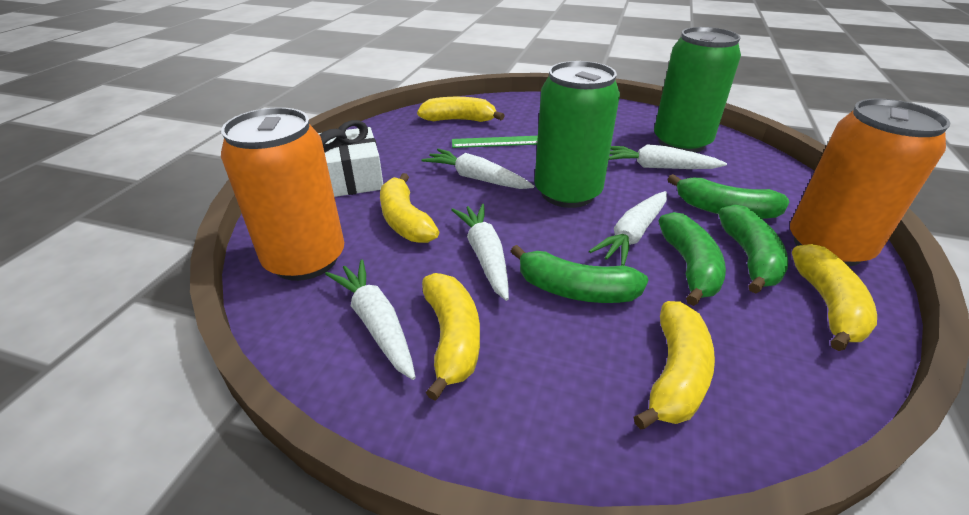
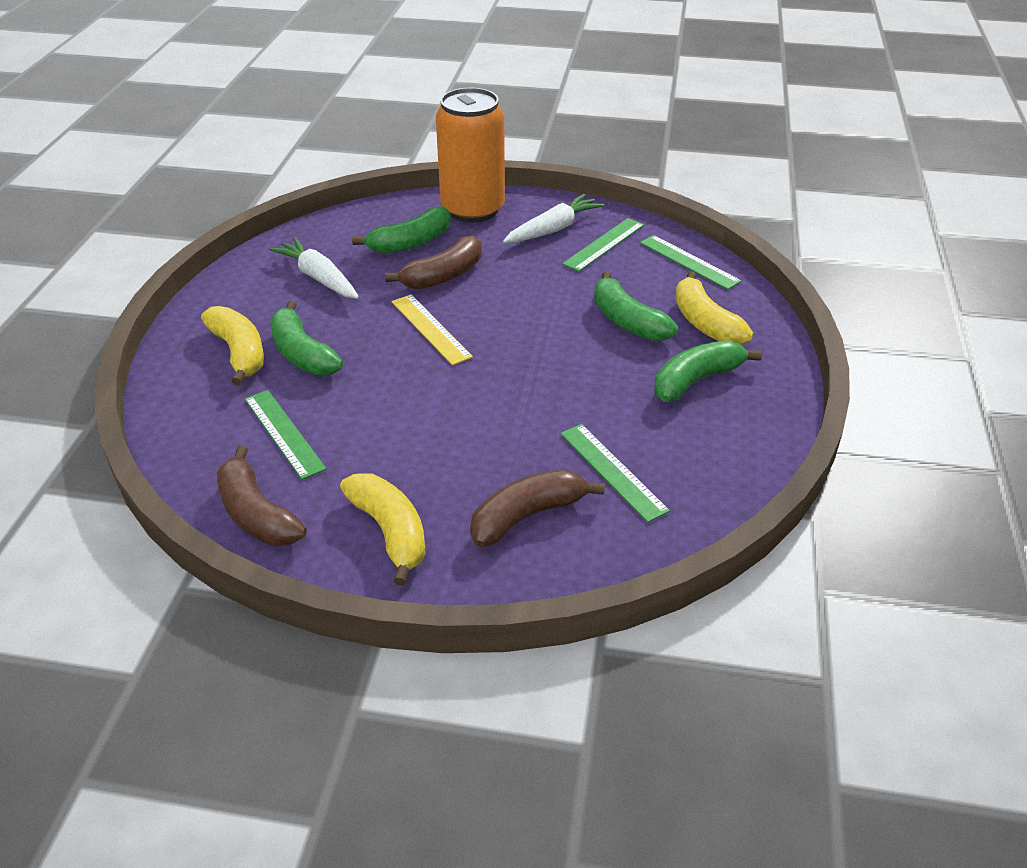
brown banana: 0 -> 3
green can: 2 -> 0
green ruler: 1 -> 4
orange can: 2 -> 1
white carrot: 5 -> 2
white gift: 1 -> 0
yellow banana: 5 -> 3
yellow ruler: 0 -> 1

